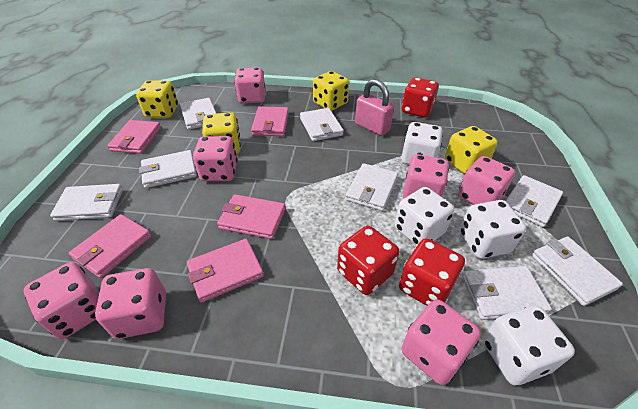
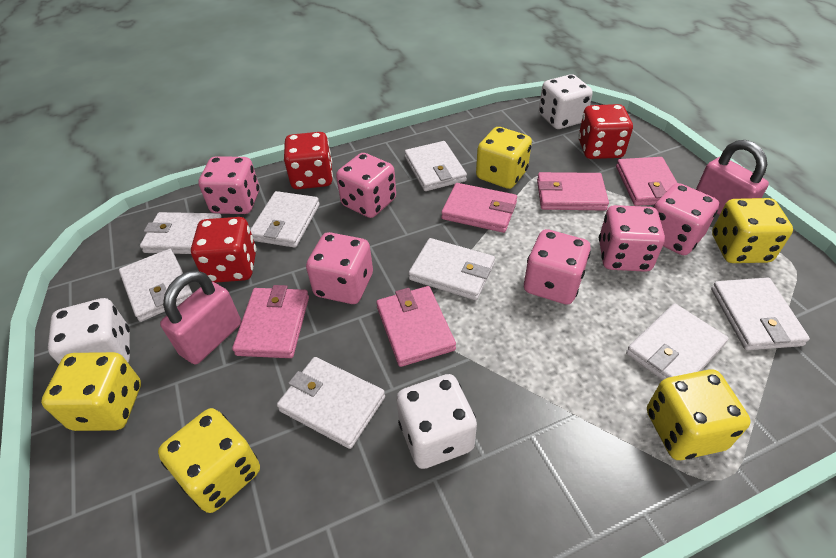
pink dice: 7 -> 6
pink padlock: 1 -> 2
white dice: 4 -> 3
yellow dice: 4 -> 5

